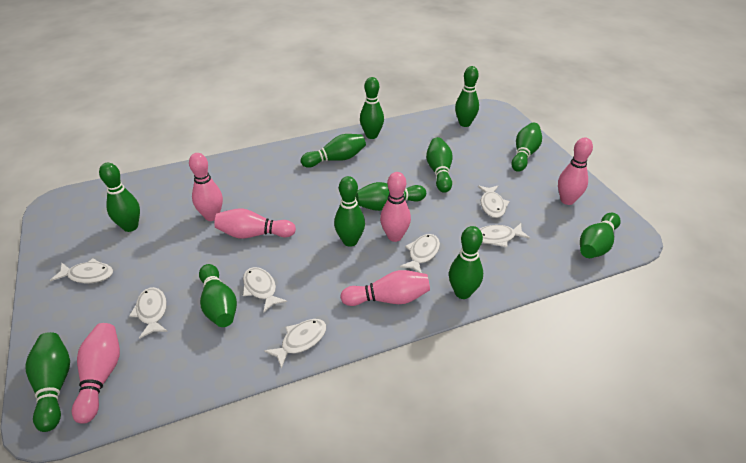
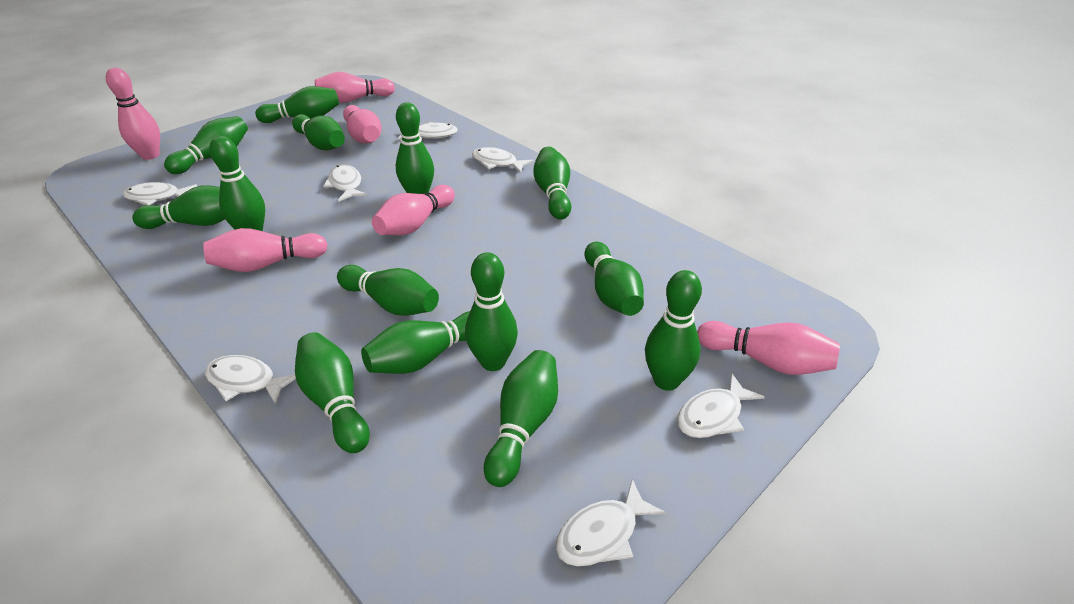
green bowling pin: 12 -> 14

